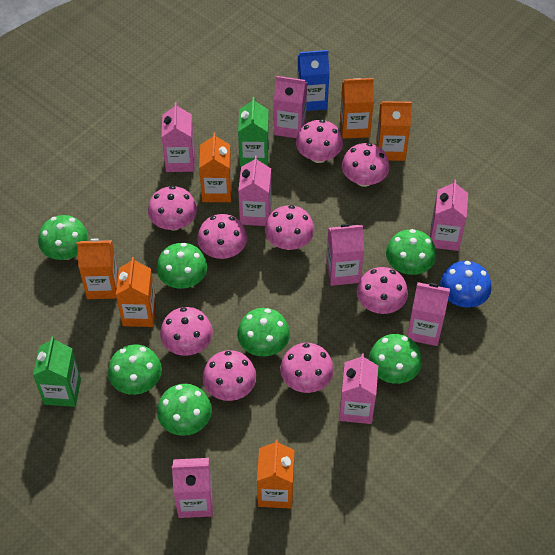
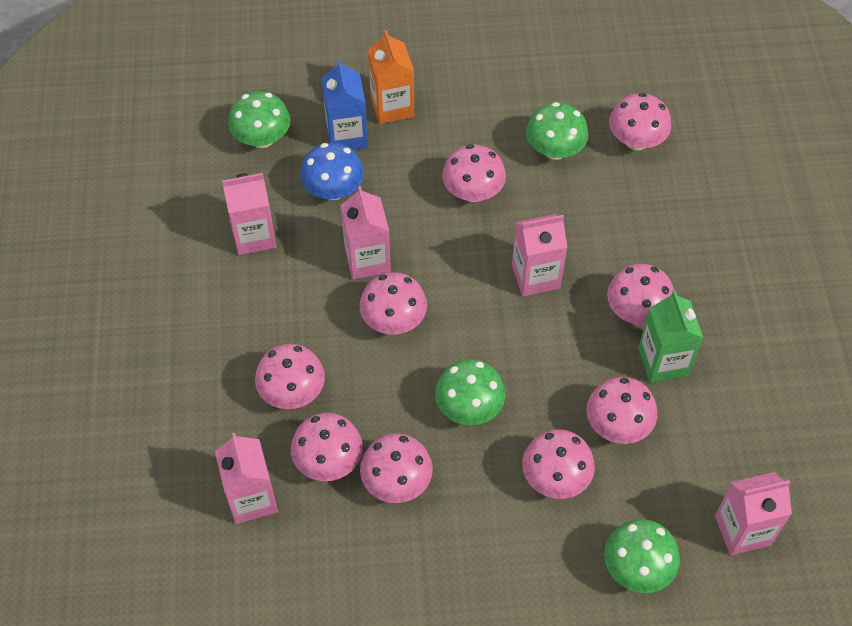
green carton: 2 -> 1
green mushroom: 7 -> 4
orange carton: 6 -> 1
pink carton: 8 -> 5

